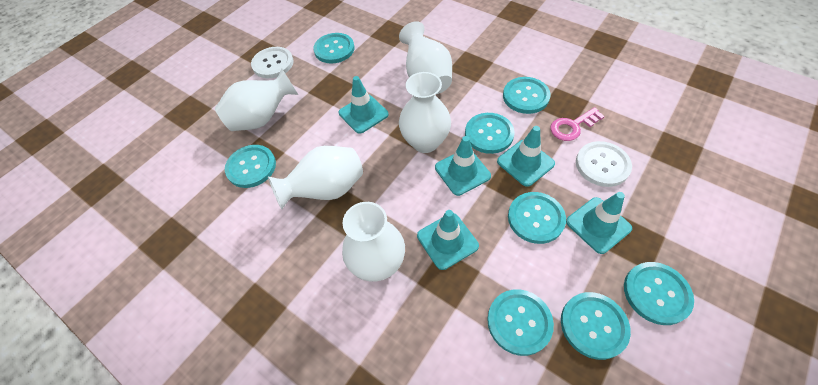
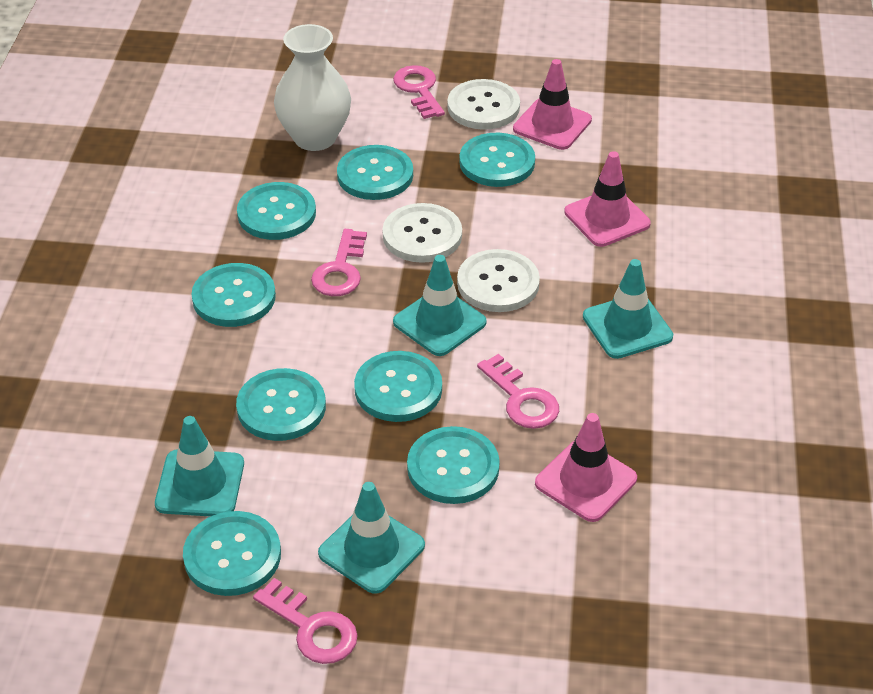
pink key: 1 -> 4
pink traffic cone: 0 -> 3
turquoise traffic cone: 5 -> 4
white button: 2 -> 3
white vase: 5 -> 1

